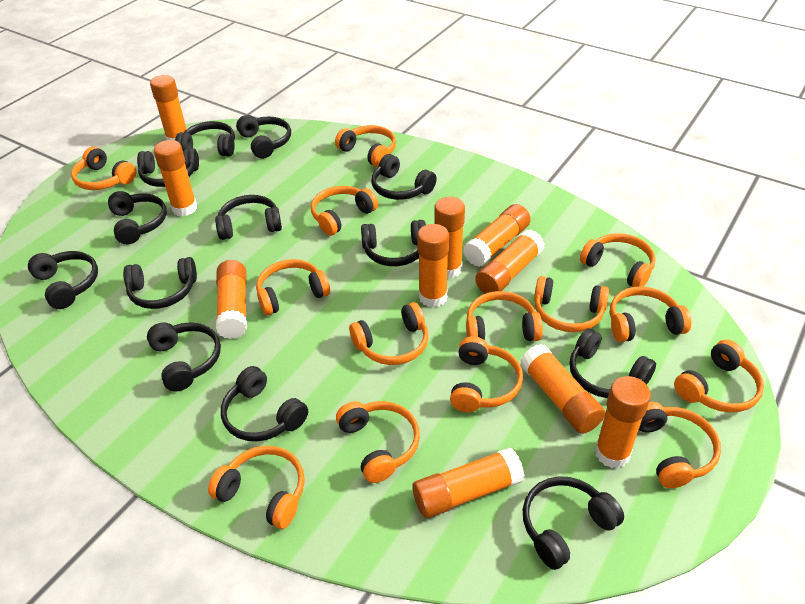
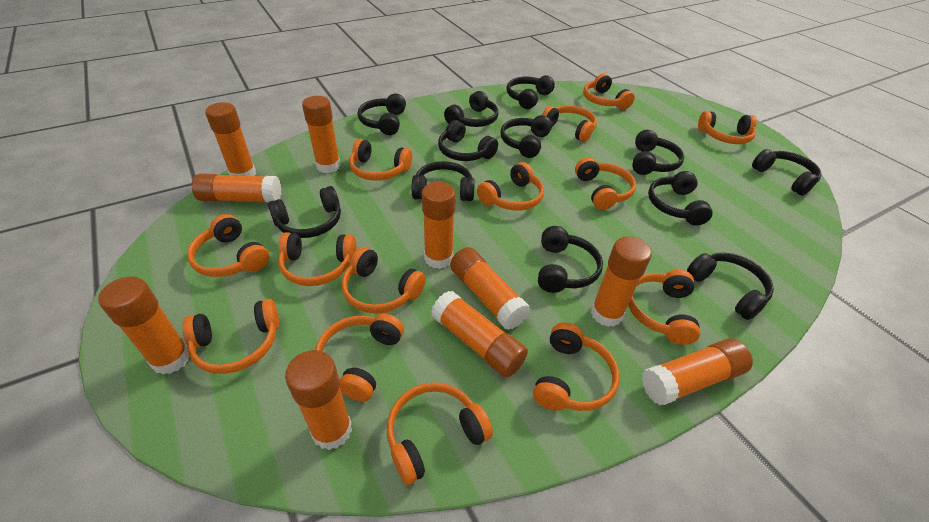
black headphones: 13 -> 12

